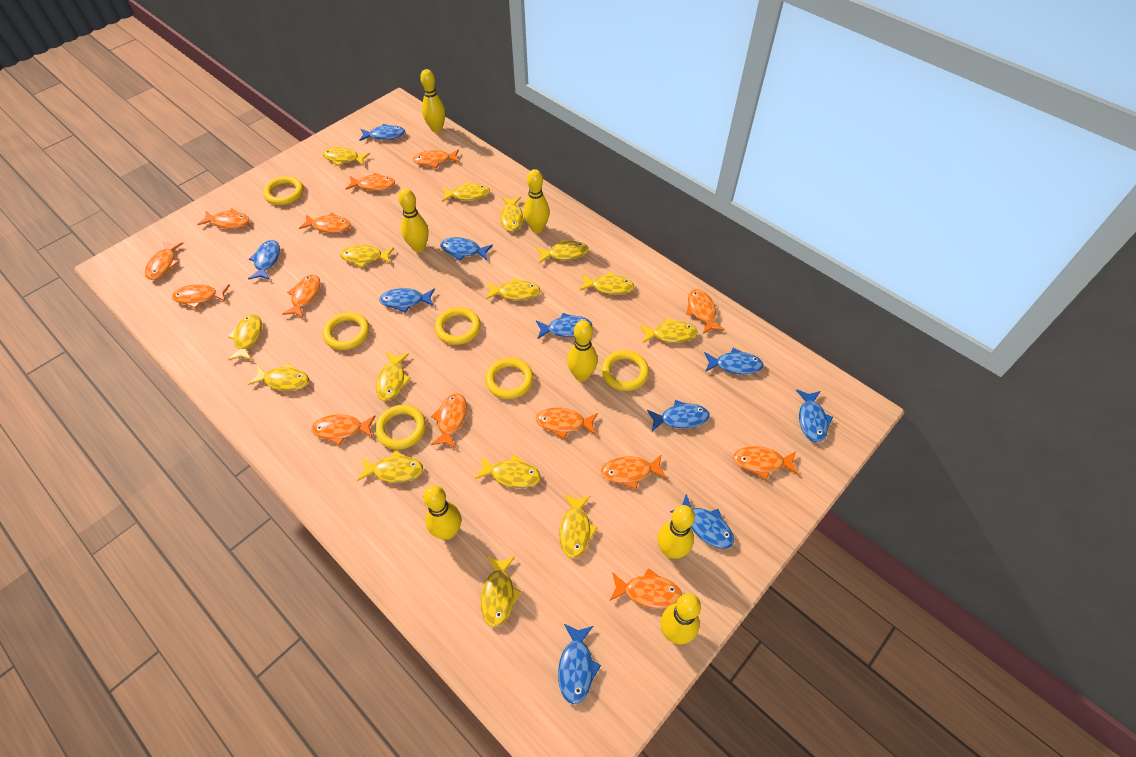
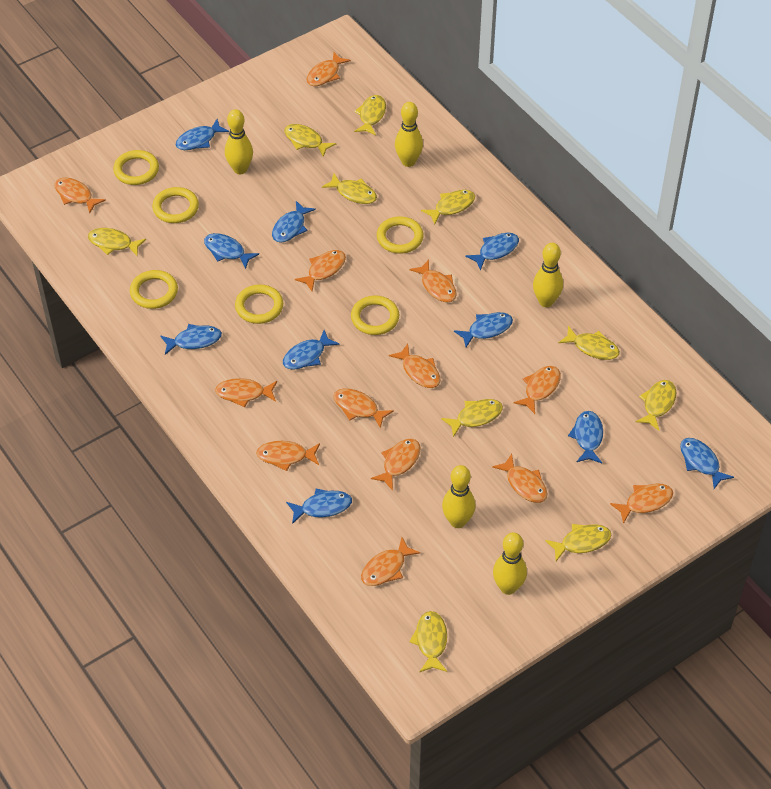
orange fish: 14 -> 13
yellow bowling pin: 7 -> 5
yellow fish: 15 -> 10

